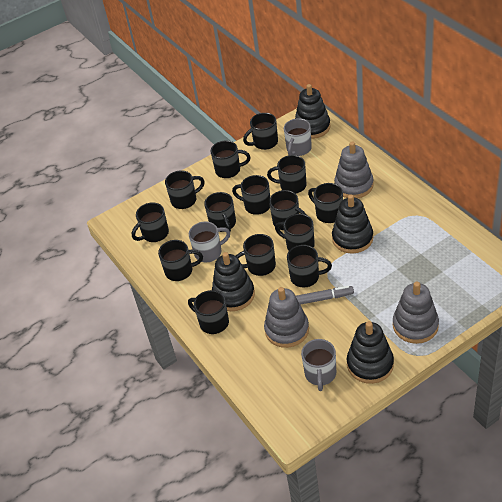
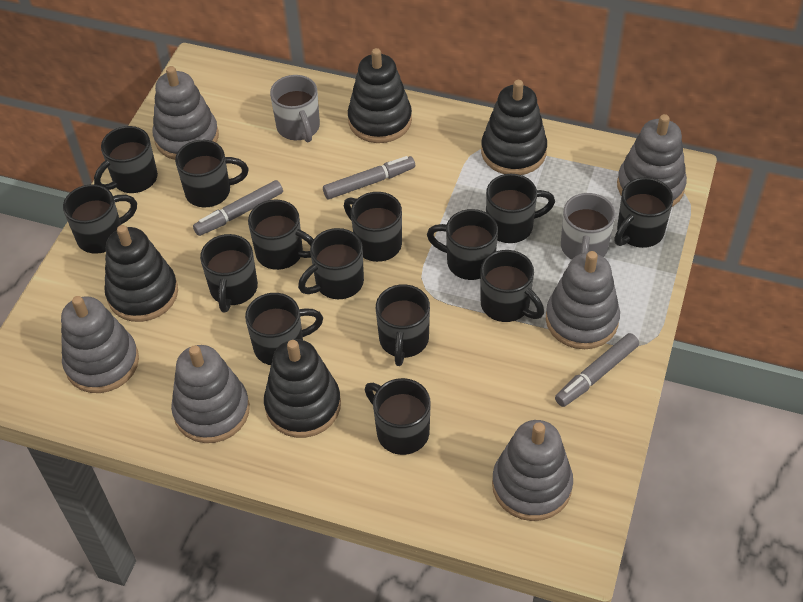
grey marker: 1 -> 3
grey mug: 3 -> 2
grey stacking toy: 3 -> 6

